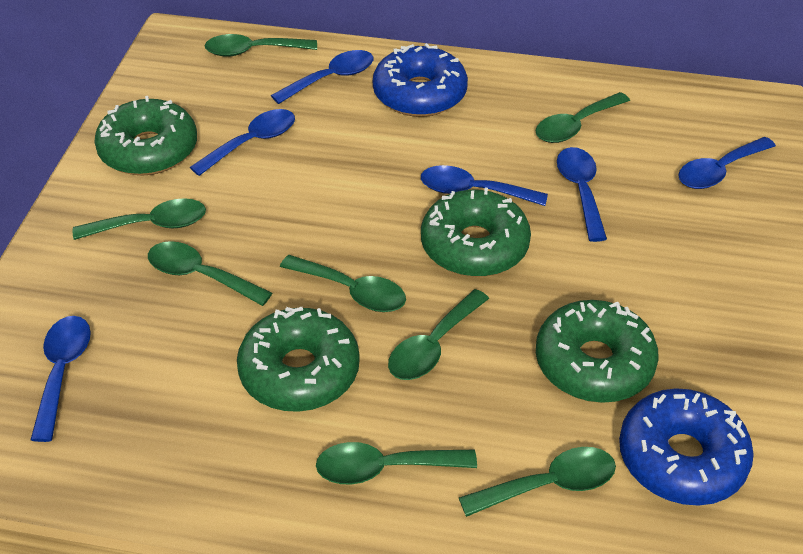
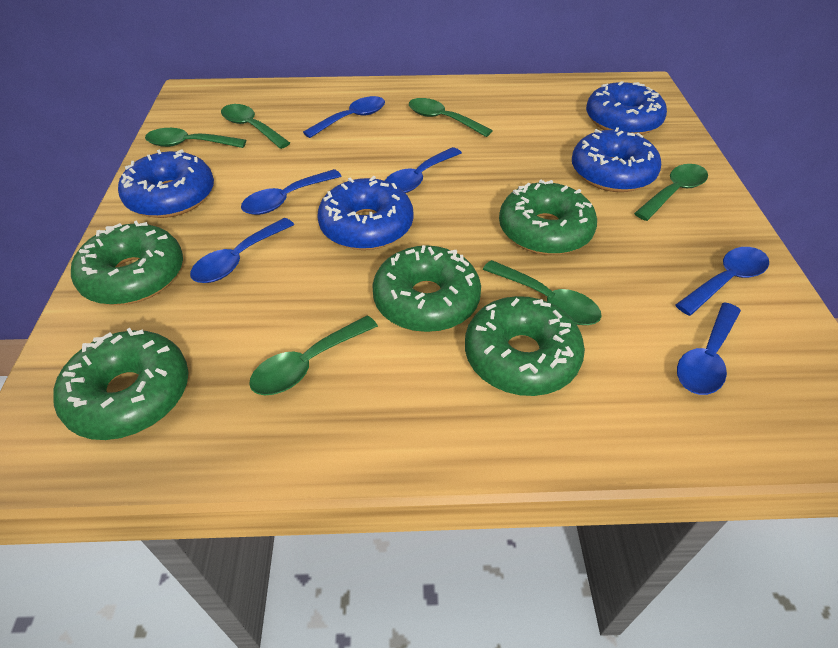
blue donut: 2 -> 4
green donut: 4 -> 5
green spoon: 8 -> 6

